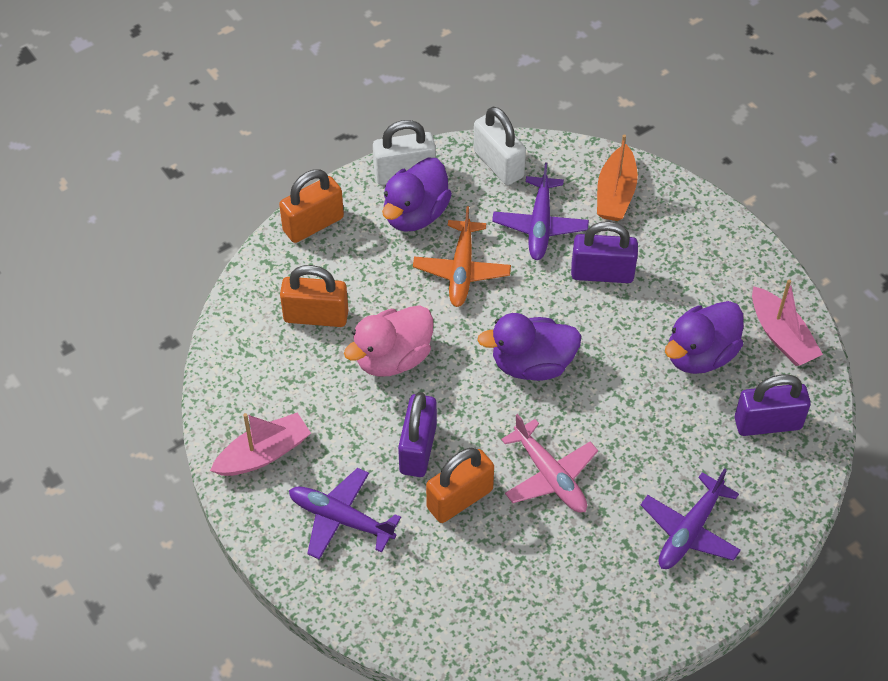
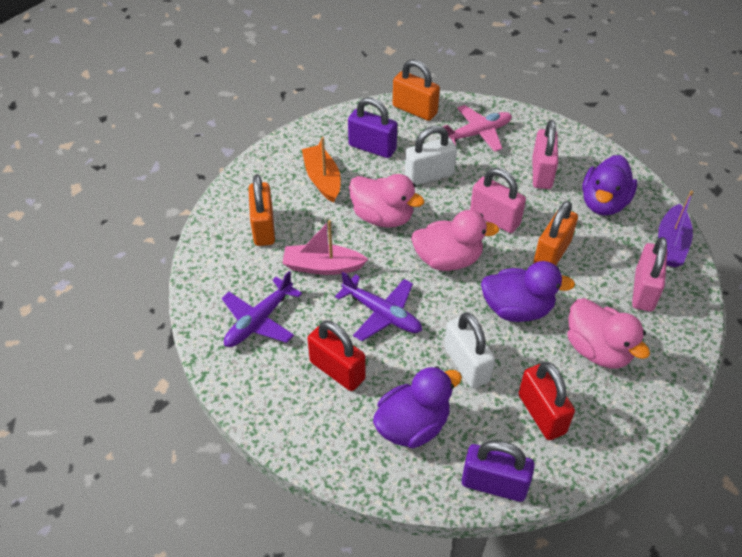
orange plane: 1 -> 0
pink boat: 2 -> 1
pink duck: 1 -> 3
pink padlock: 0 -> 3
purple boat: 0 -> 1
purple padlock: 3 -> 2
purple plane: 3 -> 2
red padlock: 0 -> 2

